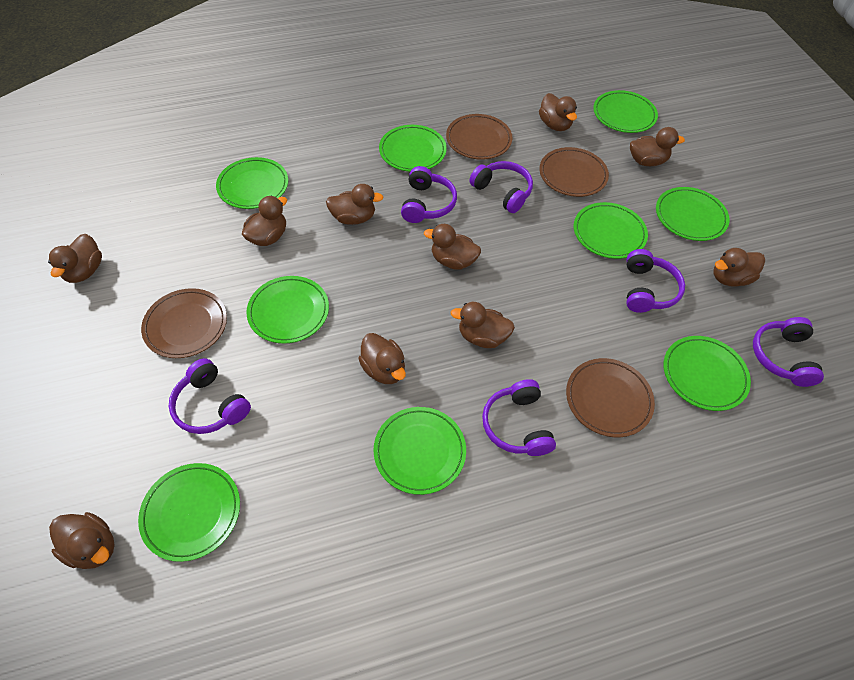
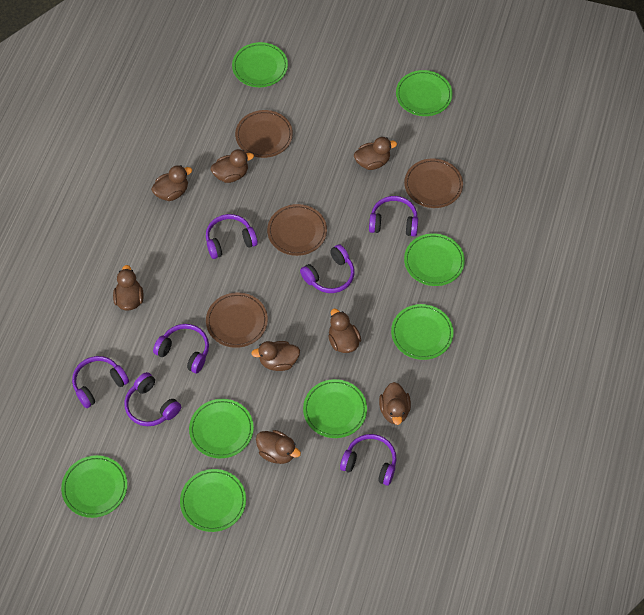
brown duck: 10 -> 8
green plate: 9 -> 8
purple headphones: 6 -> 7

